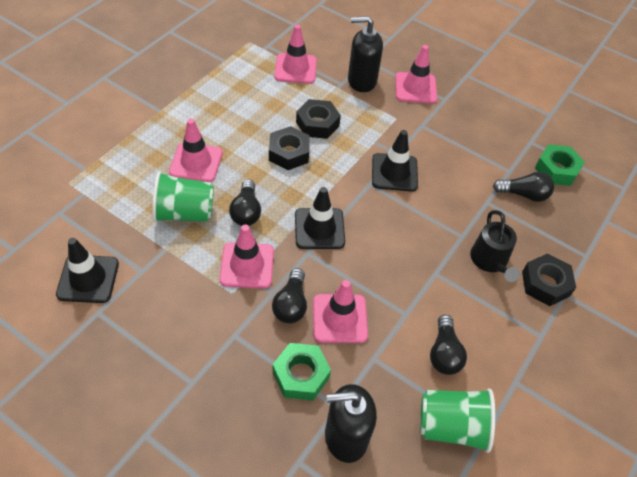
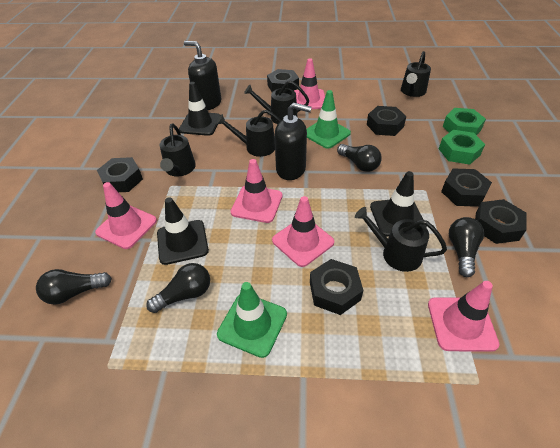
black nut: 3 -> 6
black watering can: 1 -> 5
green cup: 2 -> 0
green traffic cone: 0 -> 2

